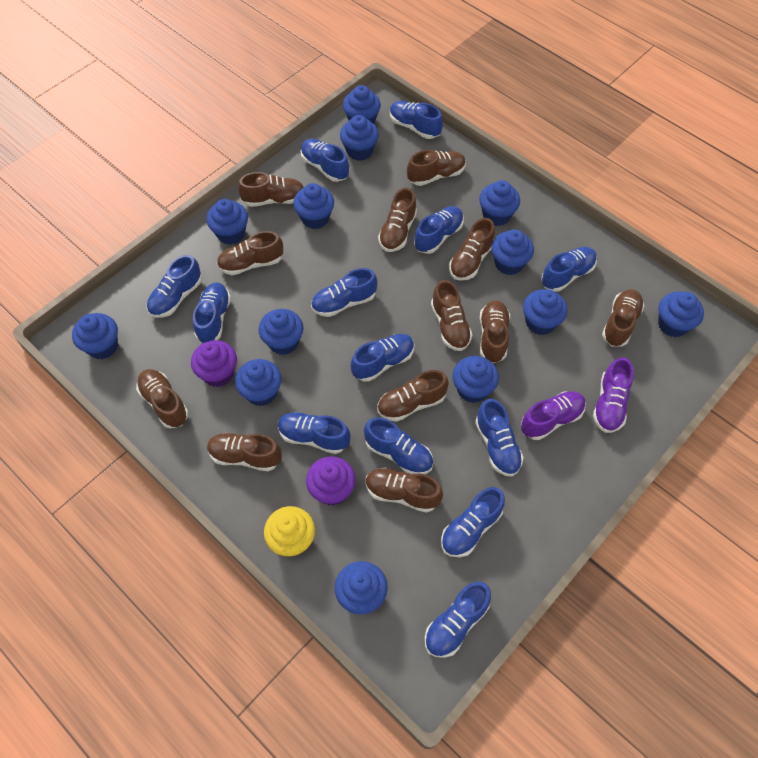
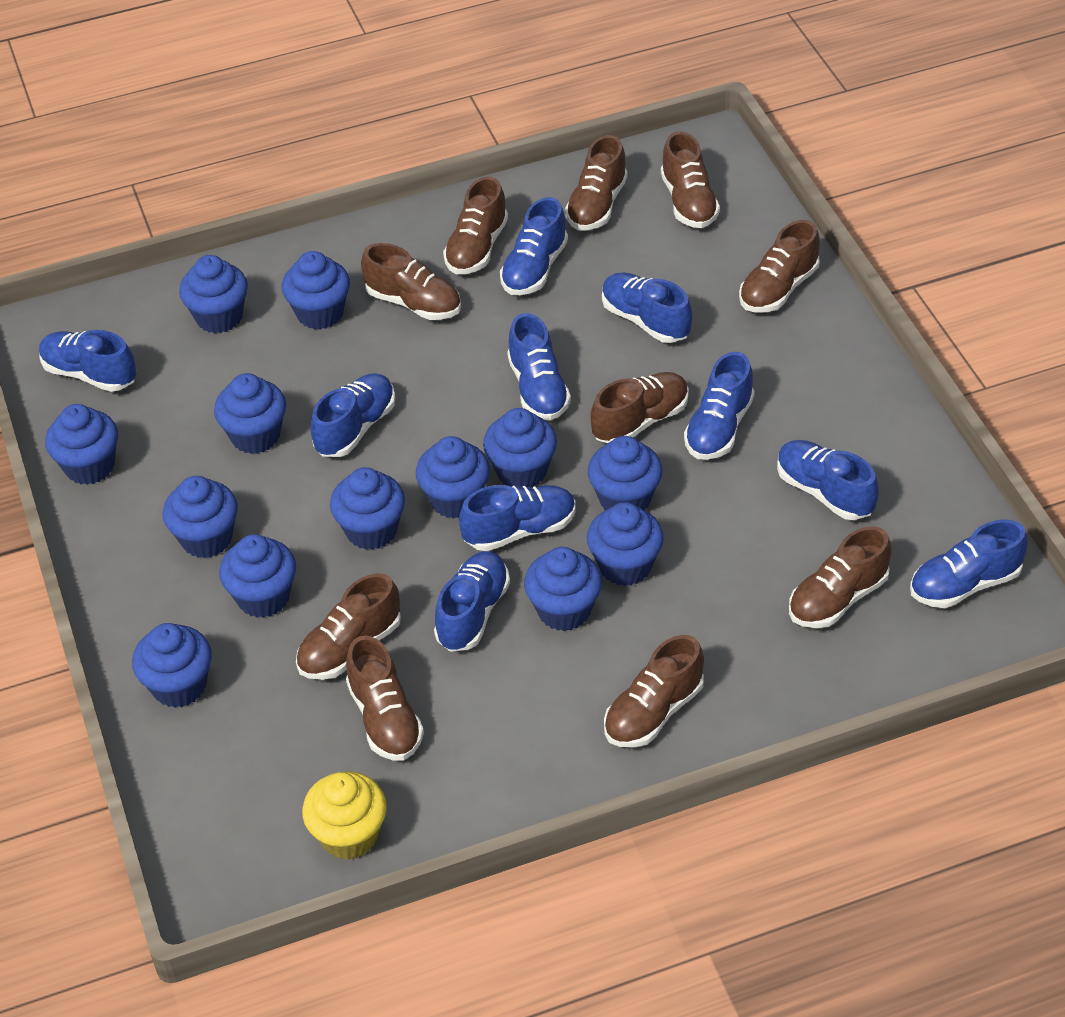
blue shoe: 13 -> 10
brown shoe: 12 -> 10
purple cupcake: 2 -> 0
purple shoe: 2 -> 0

